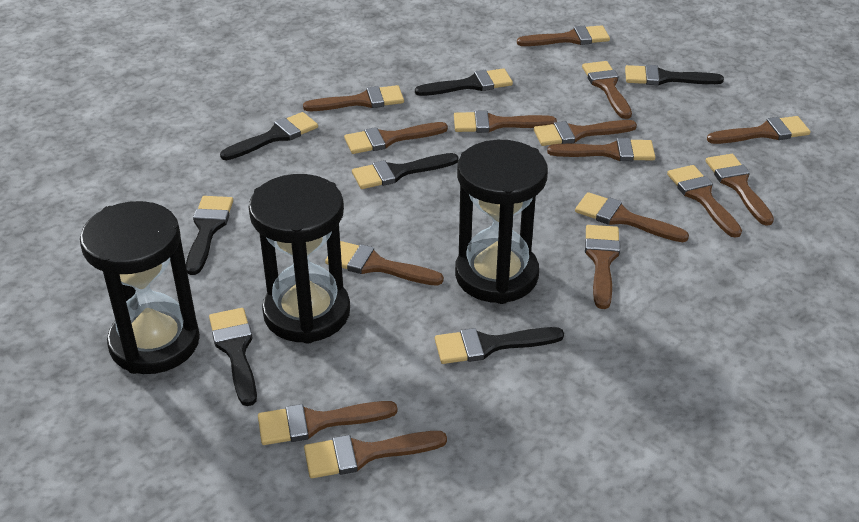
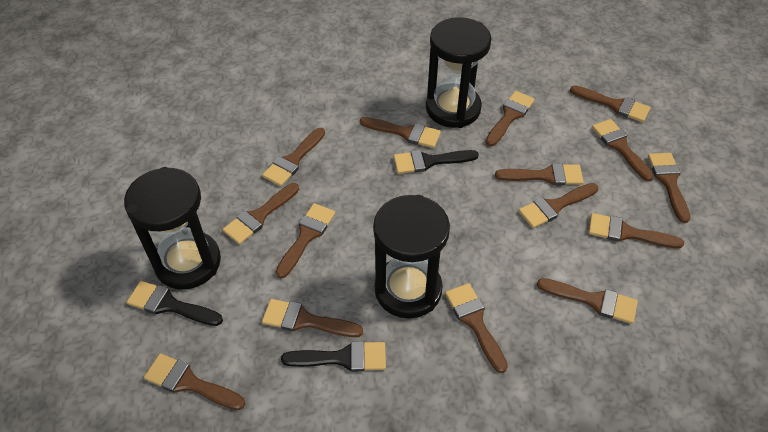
black brush: 7 -> 3

